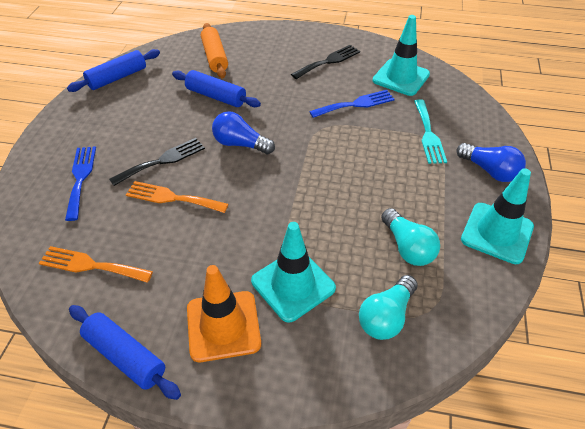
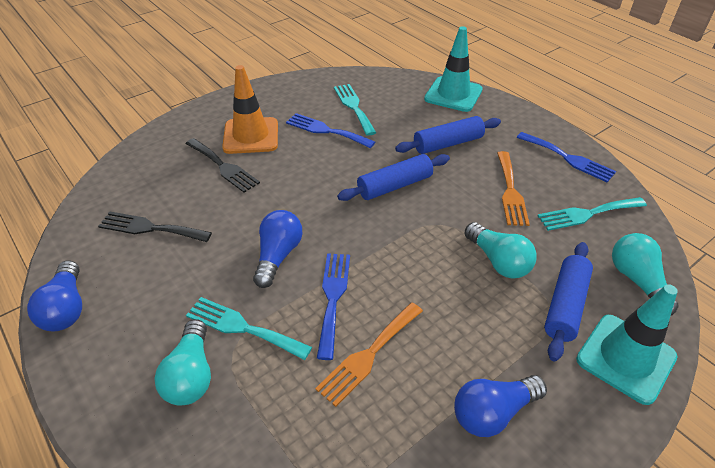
blue fork: 2 -> 3
blue light bulb: 2 -> 3
orange rolling pin: 1 -> 0
turquoise fork: 1 -> 3
turquoise light bulb: 2 -> 3
turquoise traffic cone: 3 -> 2

